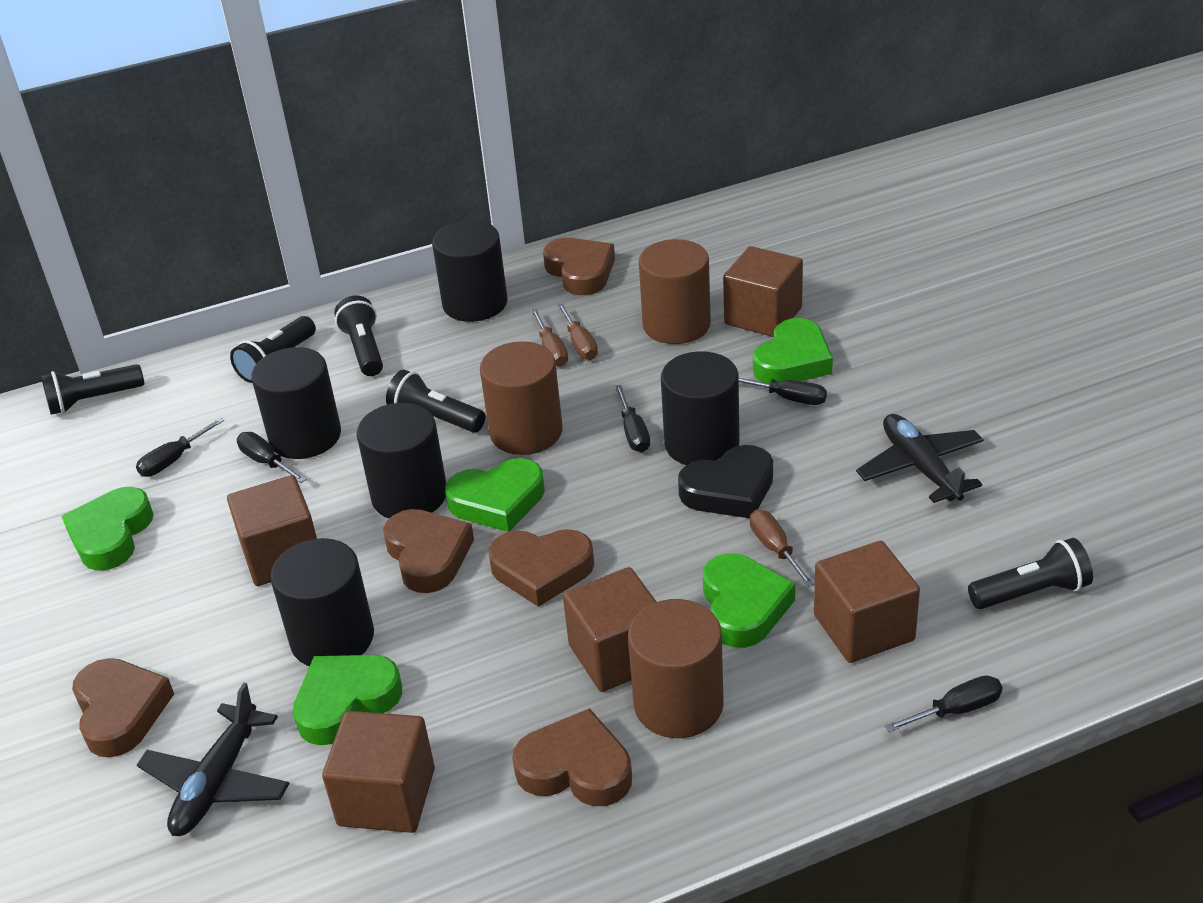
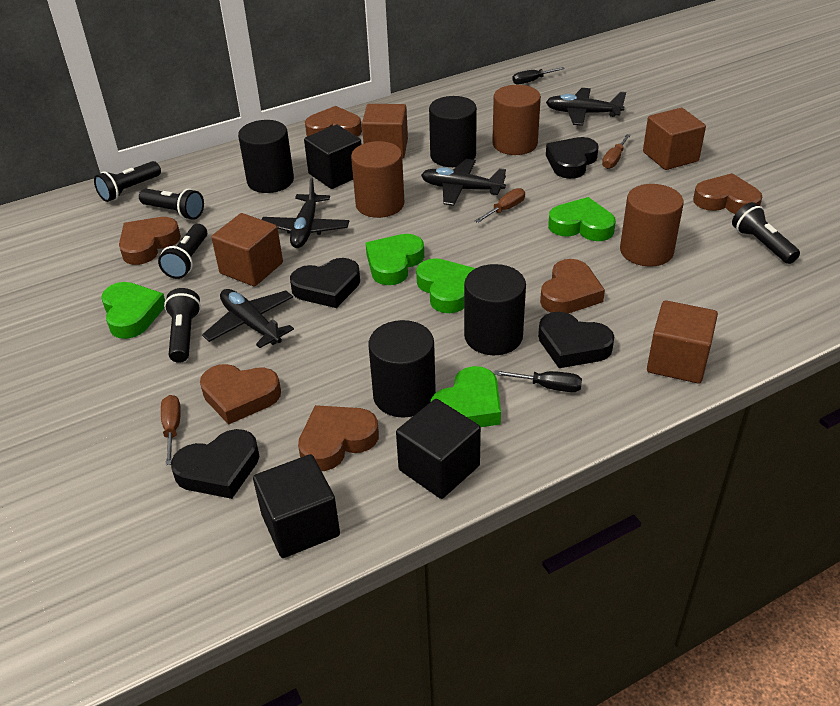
black cube: 0 -> 3
black cylinder: 5 -> 4
black heart: 1 -> 4
black plane: 2 -> 4
black screwdriver: 5 -> 2
brown cube: 5 -> 4
brown heart: 5 -> 6

